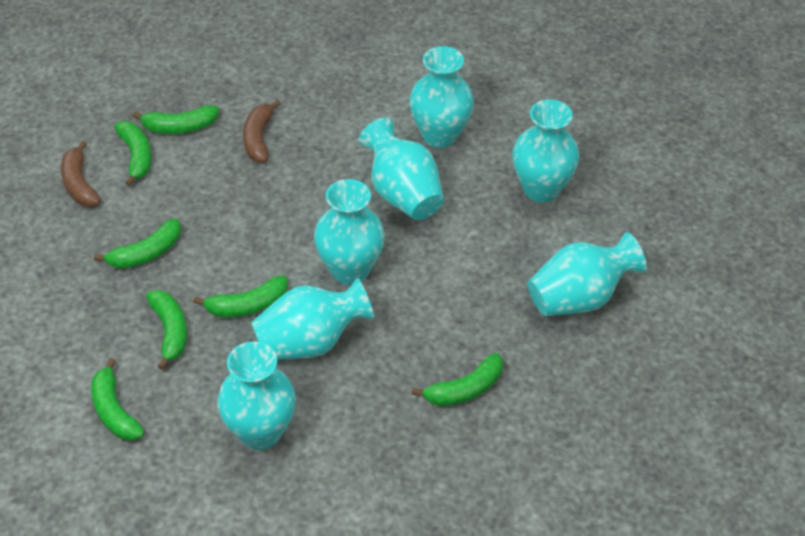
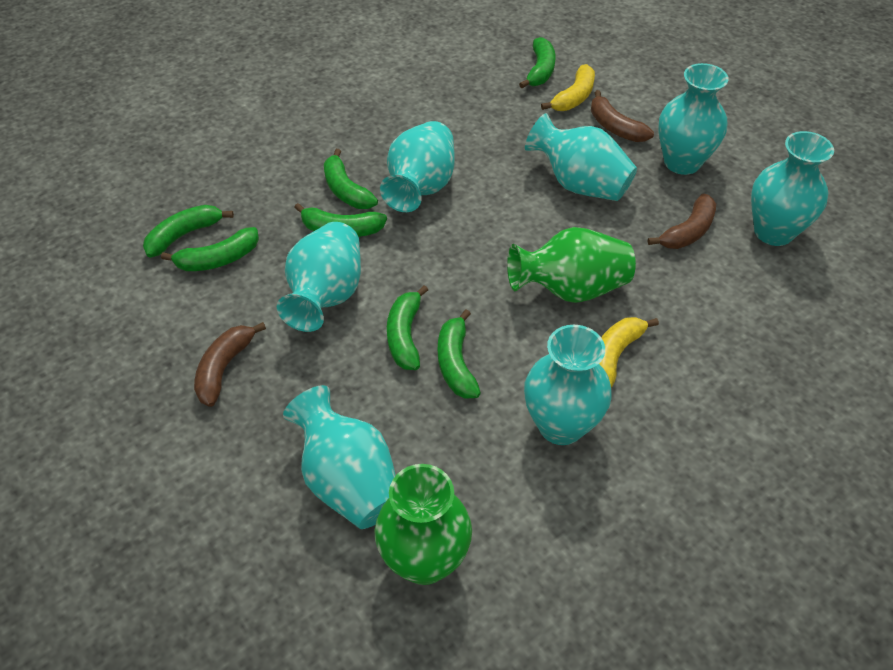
brown banana: 2 -> 3
green vase: 0 -> 2
yellow banana: 0 -> 2

